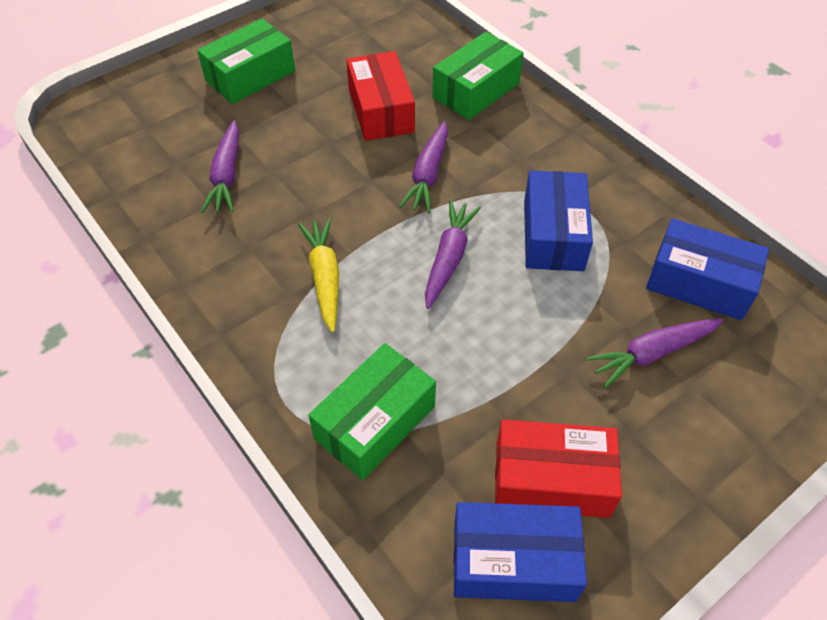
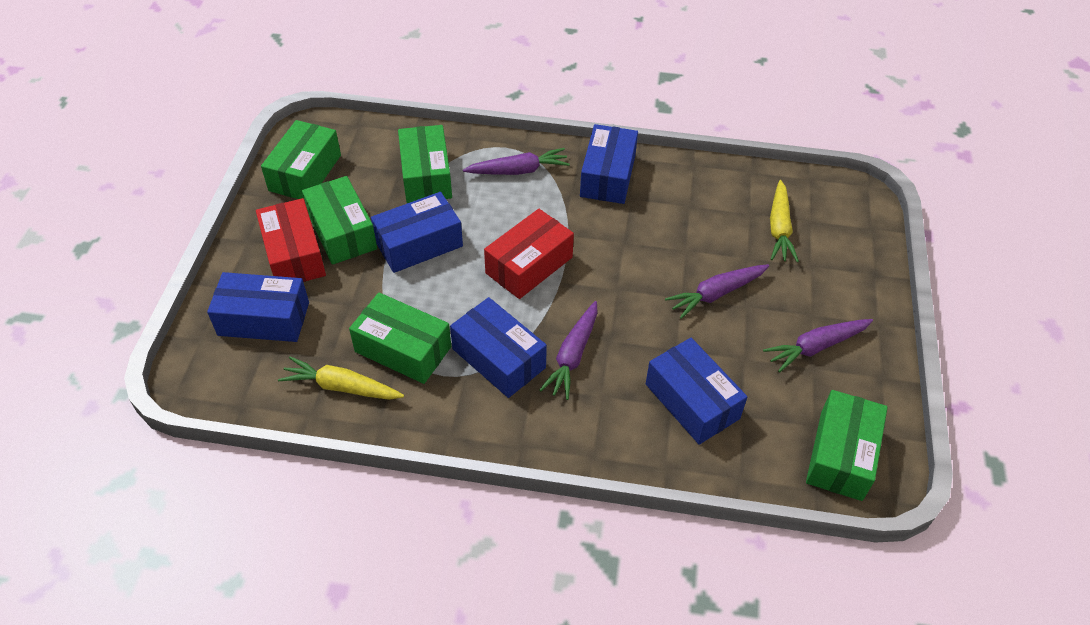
blue box: 3 -> 5
green box: 3 -> 5
yellow carrot: 1 -> 2

